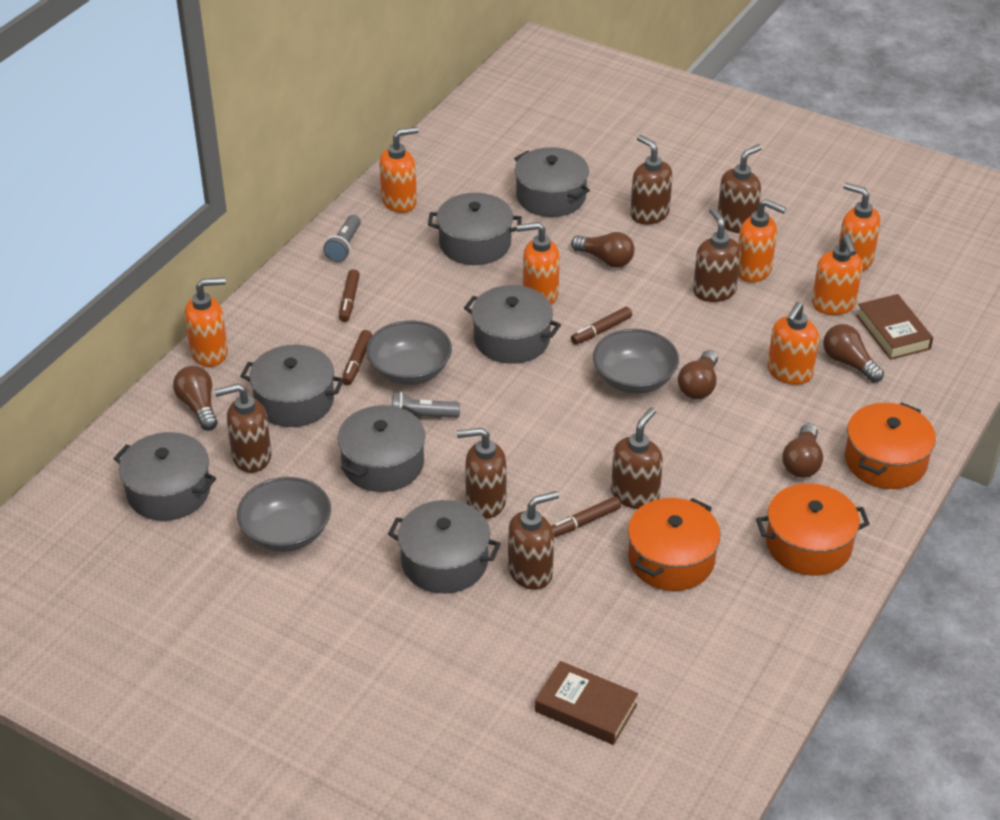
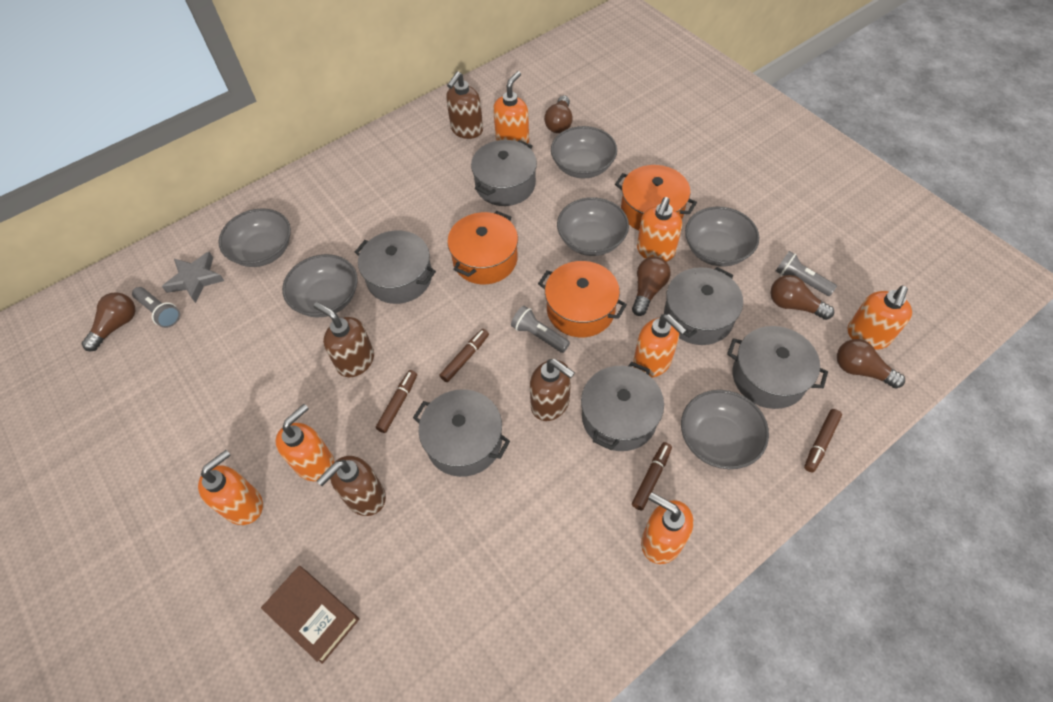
brown book: 2 -> 1
brown soap dispenser: 7 -> 4
grey bowl: 3 -> 6
grey flashlight: 2 -> 3
grey pot: 7 -> 6
grey star: 0 -> 1

